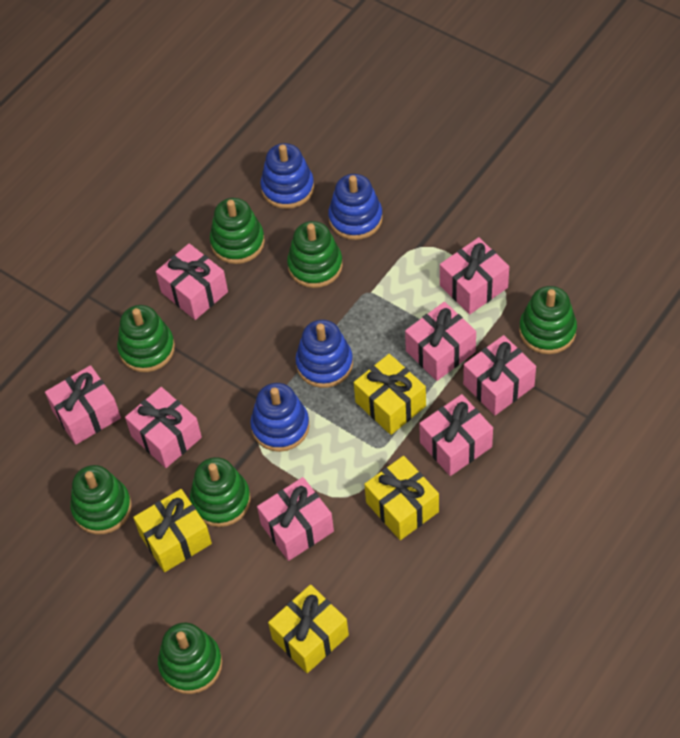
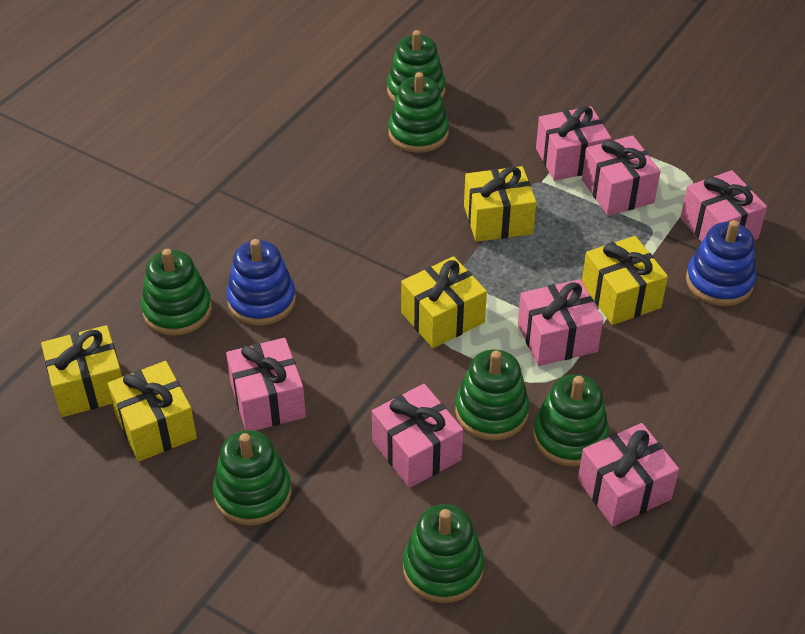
blue stacking toy: 4 -> 2
pink gift: 8 -> 7
yellow gift: 4 -> 5

